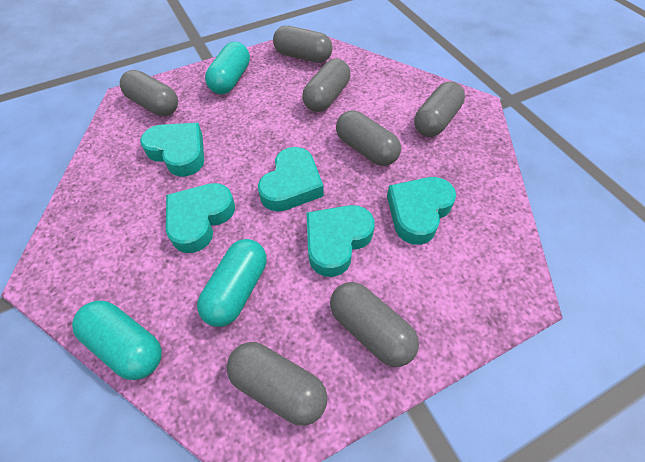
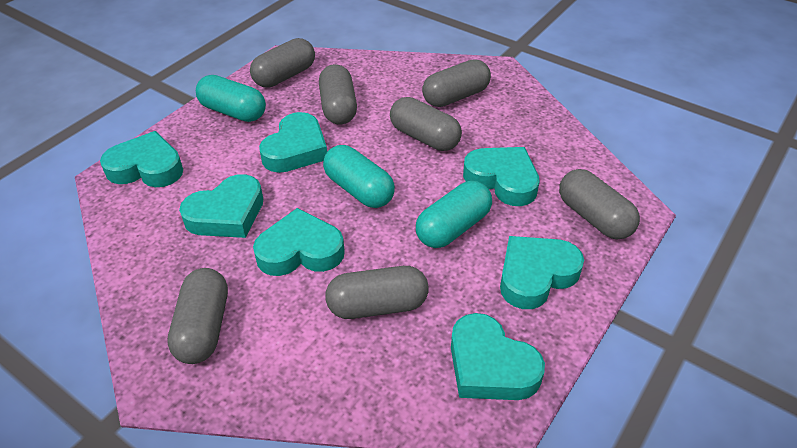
turquoise heart: 5 -> 7

